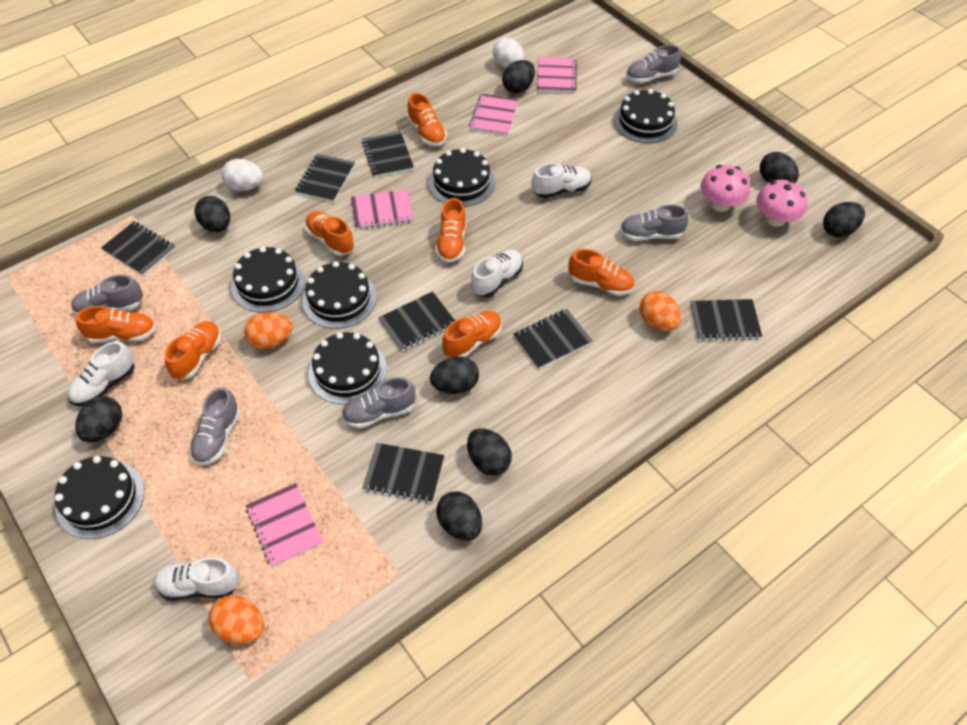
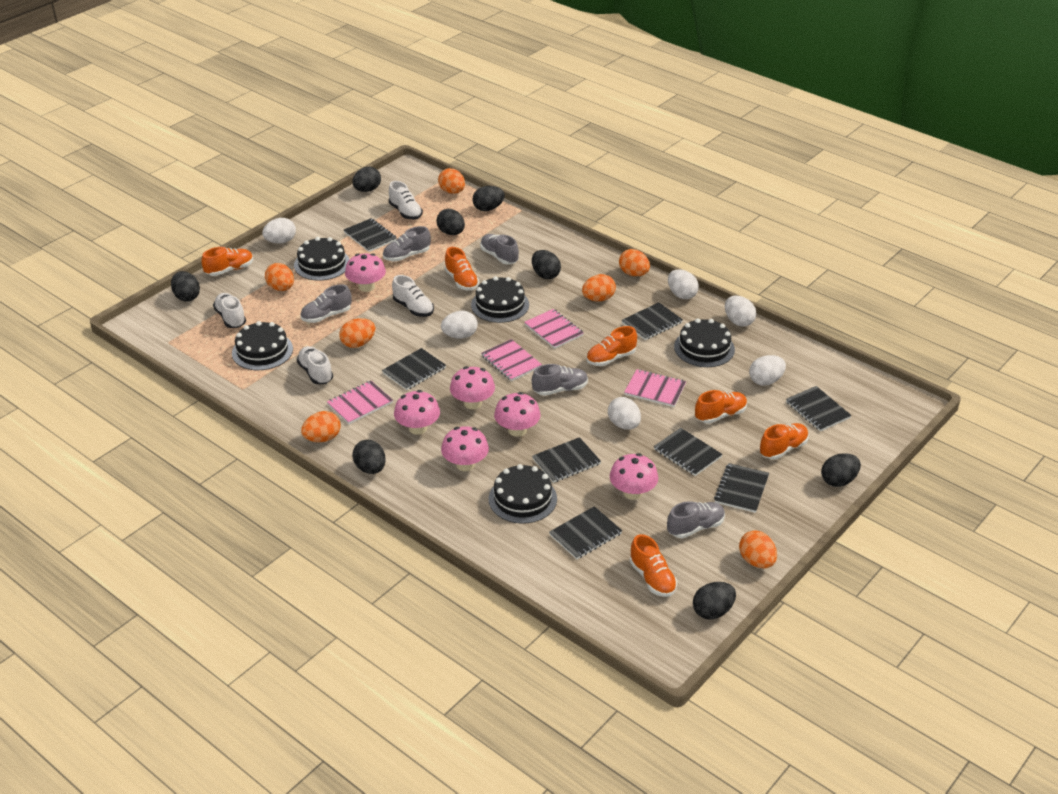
black cake: 6 -> 5
black notebook: 7 -> 8
orange egg: 3 -> 7
orange shoe: 7 -> 6
pink mushroom: 2 -> 6
white egg: 2 -> 6

